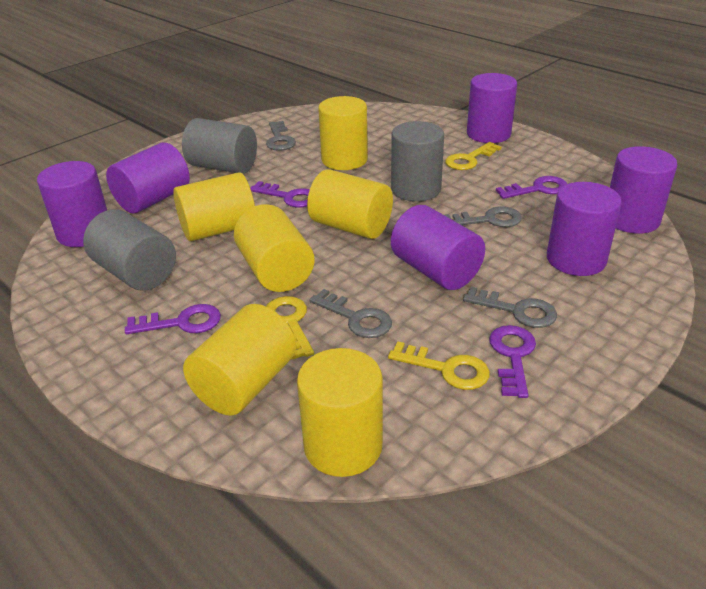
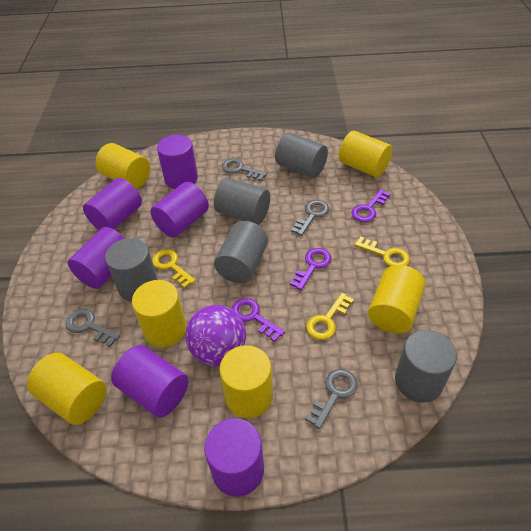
grey cylinder: 3 -> 5
purple ball: 0 -> 1
purple key: 4 -> 3

